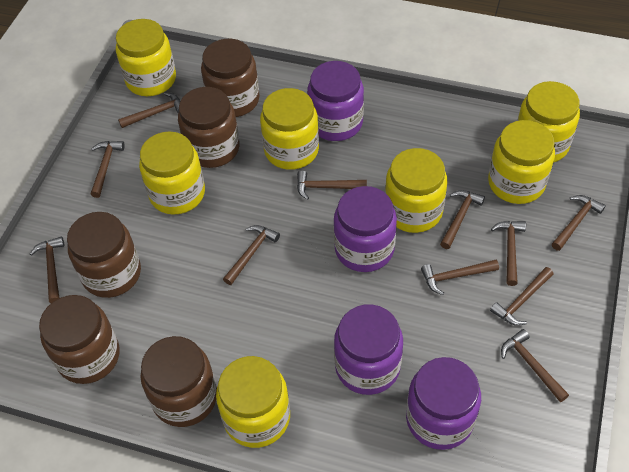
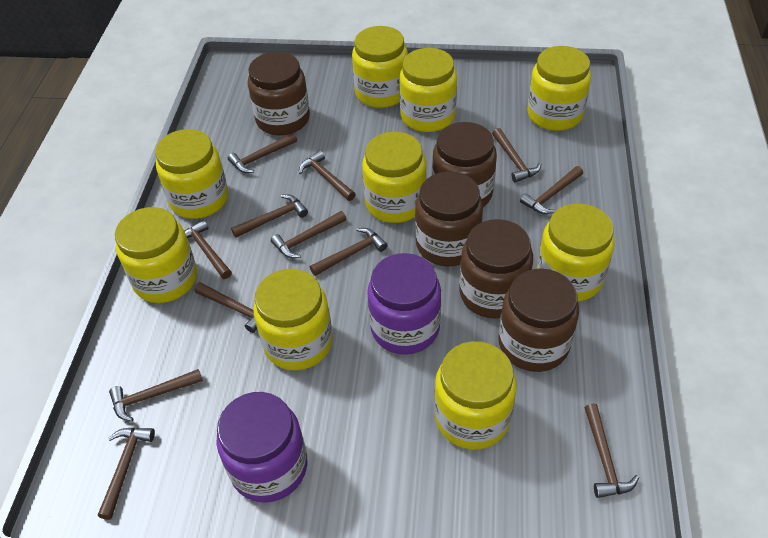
brown hammer: 11 -> 12
purple jar: 4 -> 2
yellow jar: 7 -> 9

